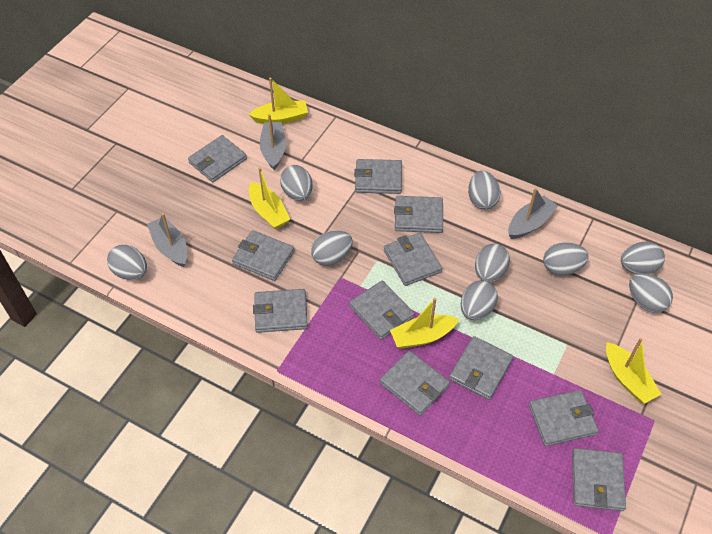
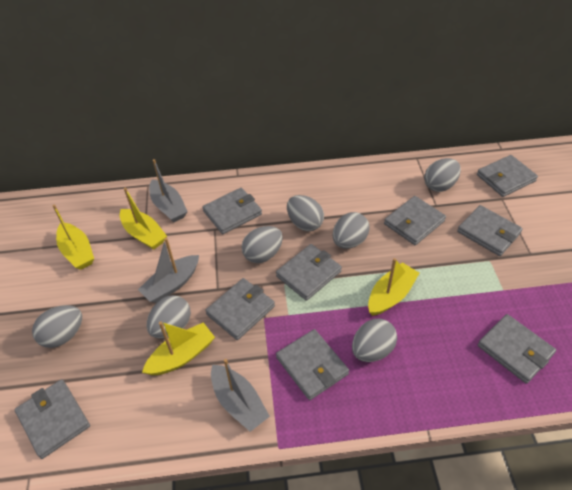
grey egg: 9 -> 7
grey wallet: 11 -> 9

